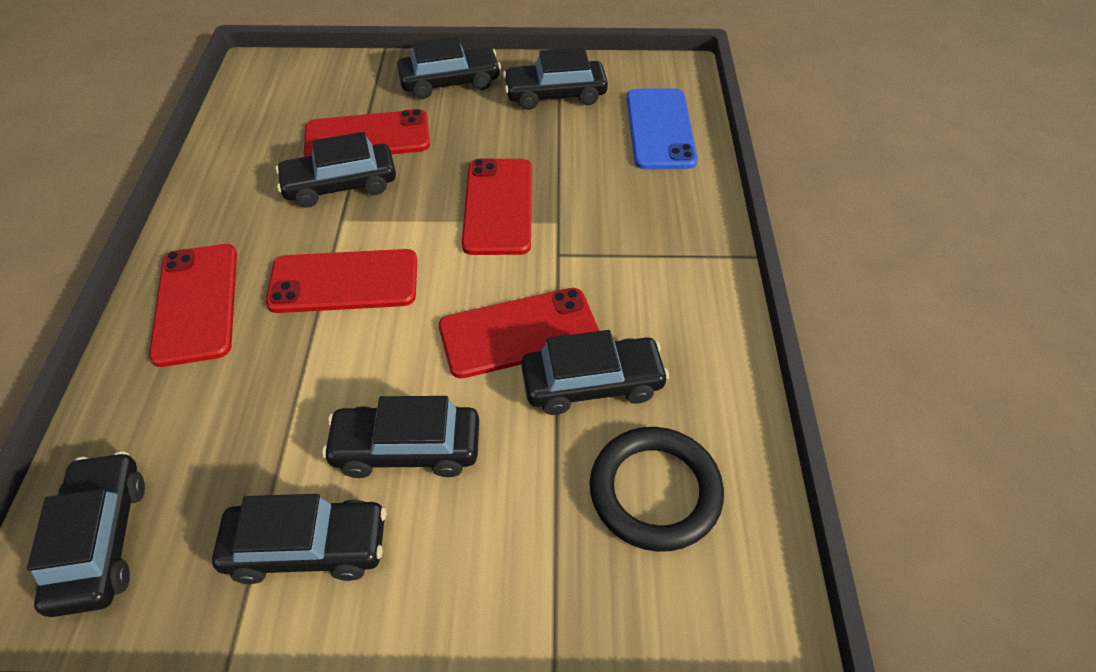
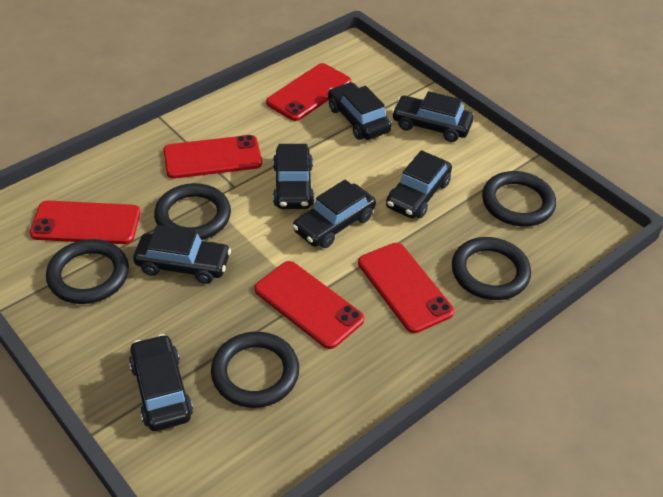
black ring: 1 -> 5
blue phone: 1 -> 0

